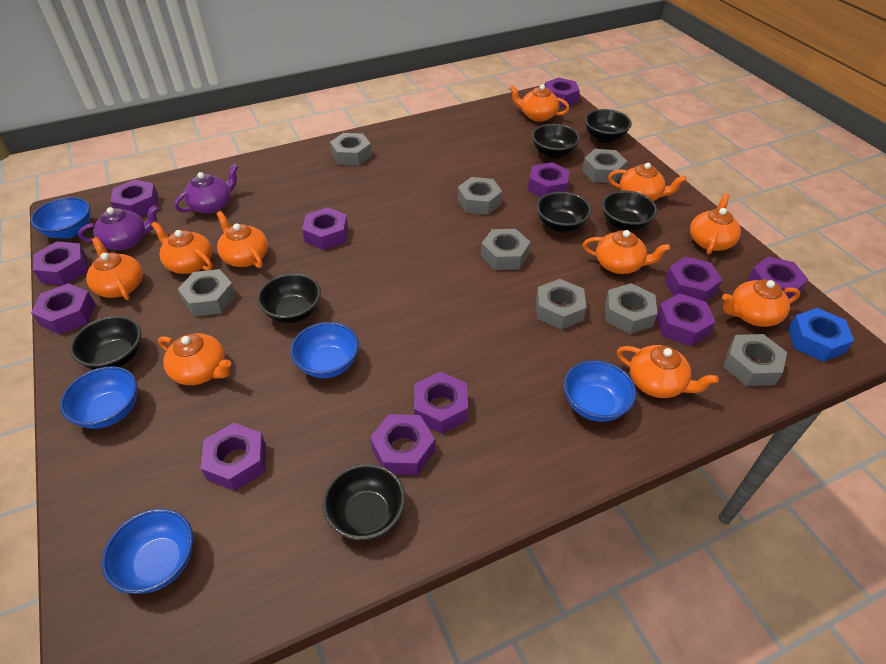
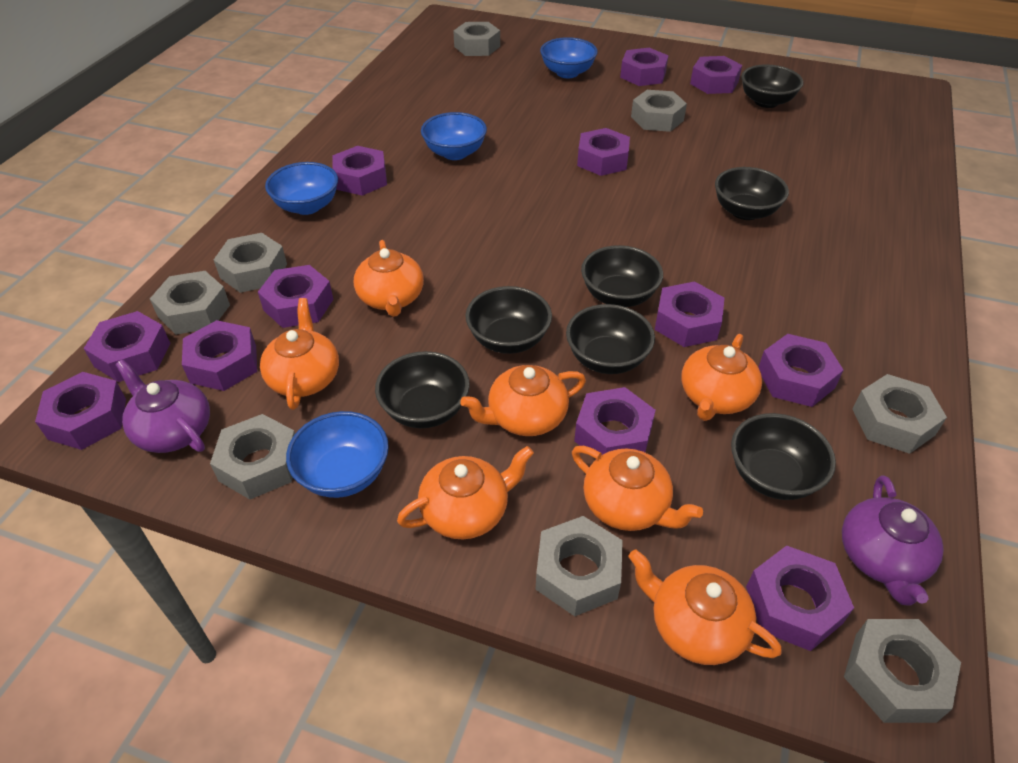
blue bowl: 5 -> 4
blue nut: 1 -> 0
orange teapot: 10 -> 7

